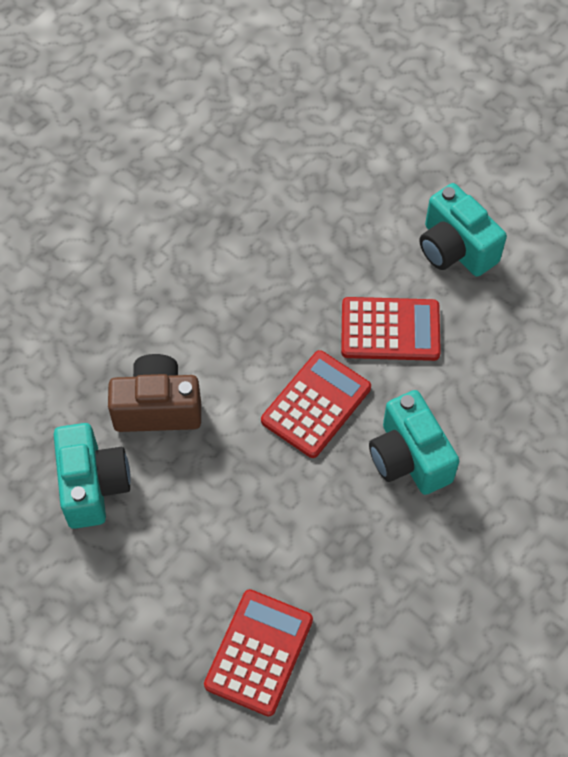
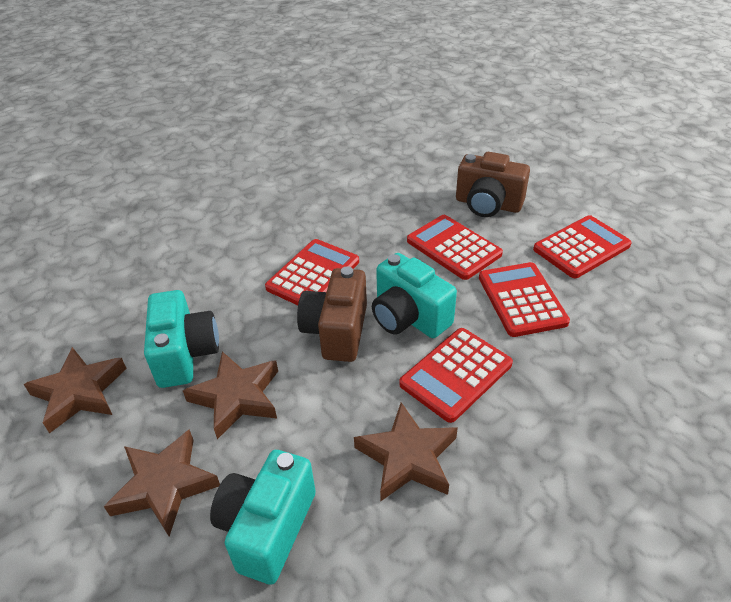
brown camera: 1 -> 2
brown star: 0 -> 4
red calculator: 3 -> 5

